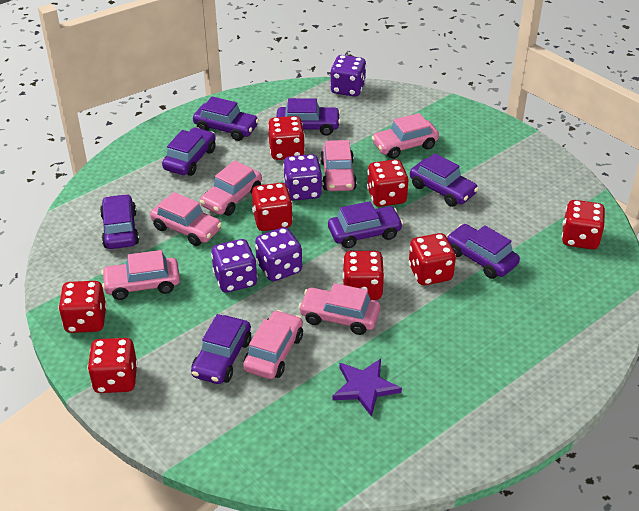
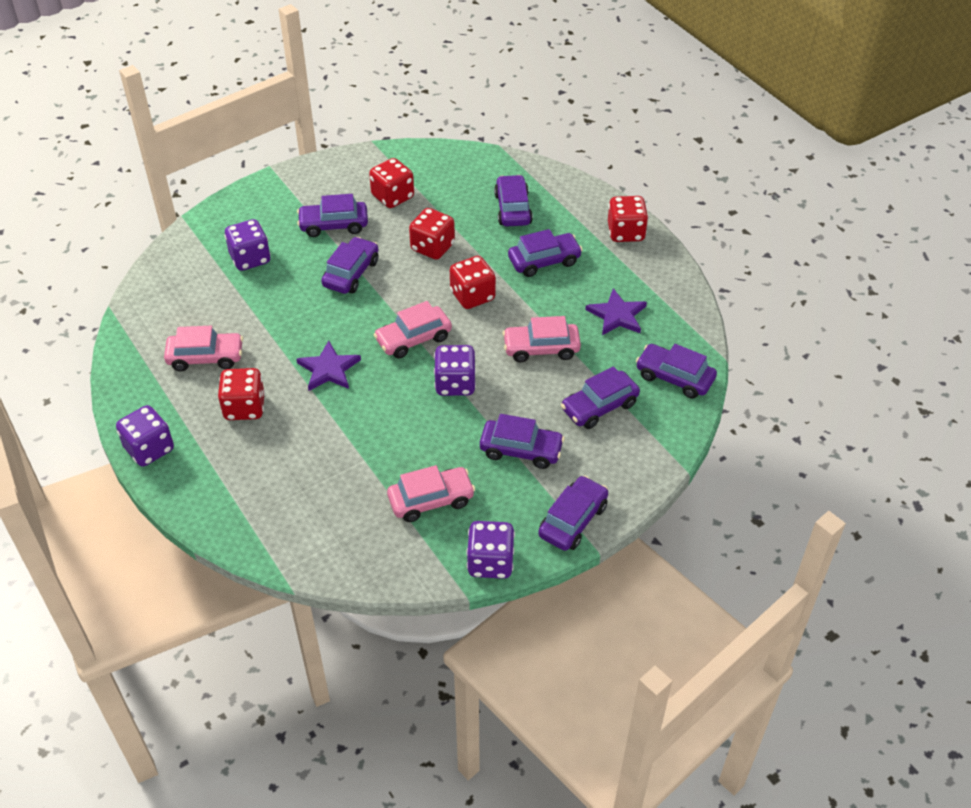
pink car: 7 -> 4
purple star: 1 -> 2
red dice: 8 -> 5

